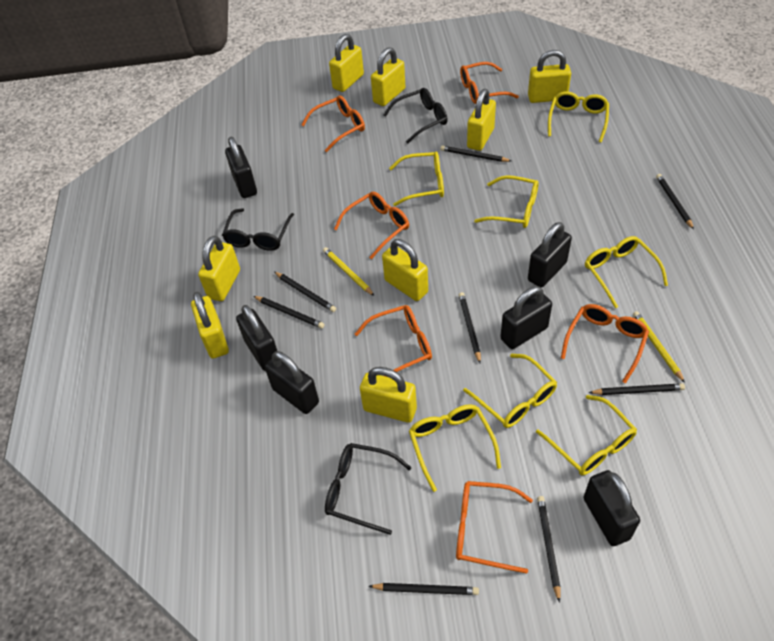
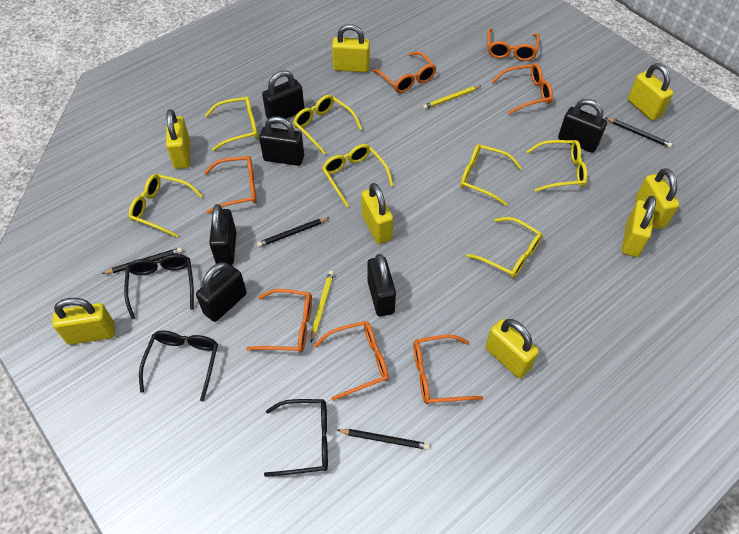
black pencil: 8 -> 4
orange glasses: 6 -> 7

